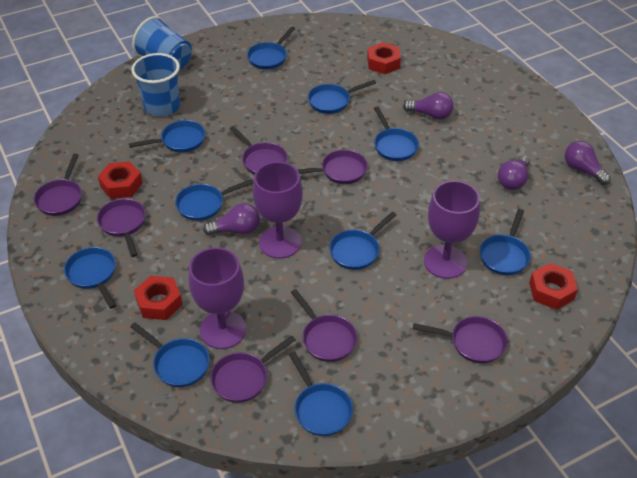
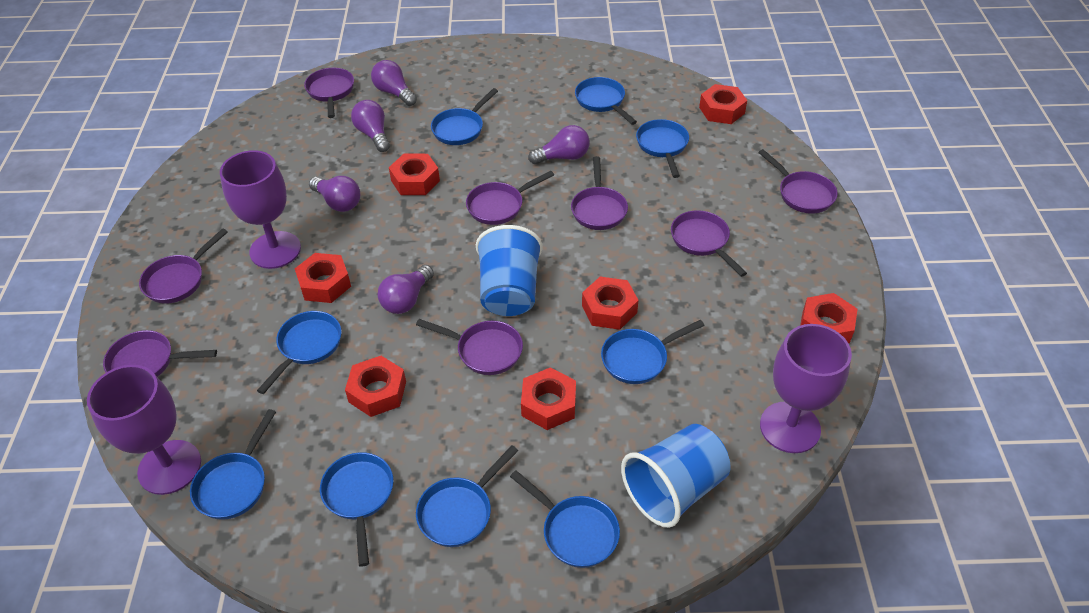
blue pan: 10 -> 9
purple light bulb: 4 -> 5
purple pan: 7 -> 8
red nut: 4 -> 7

